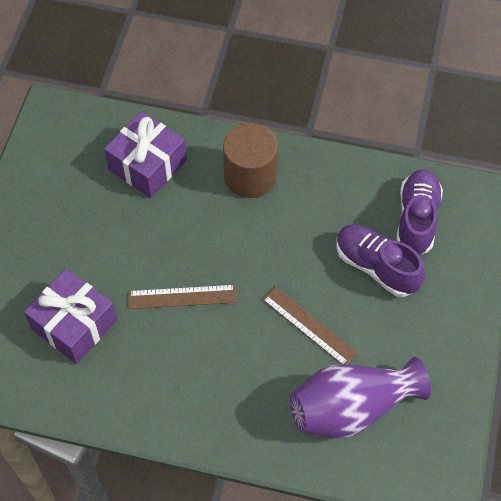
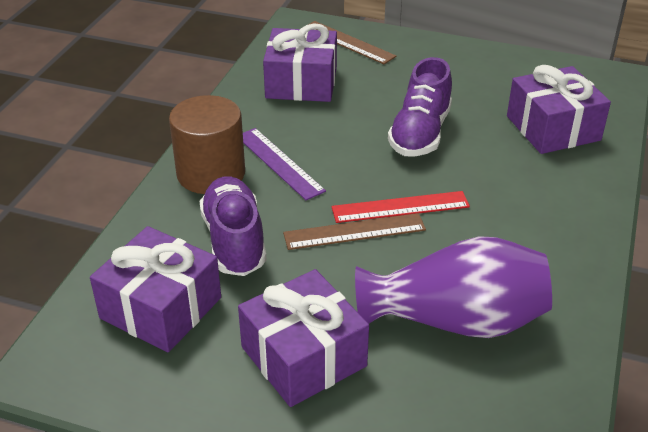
purple gift: 2 -> 4
purple ruler: 0 -> 1
red ruler: 0 -> 1

